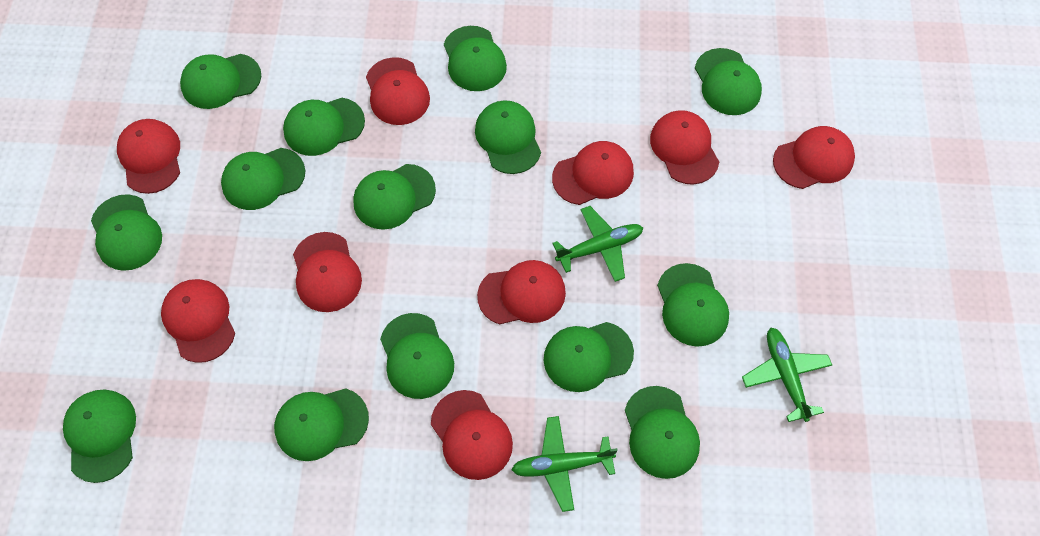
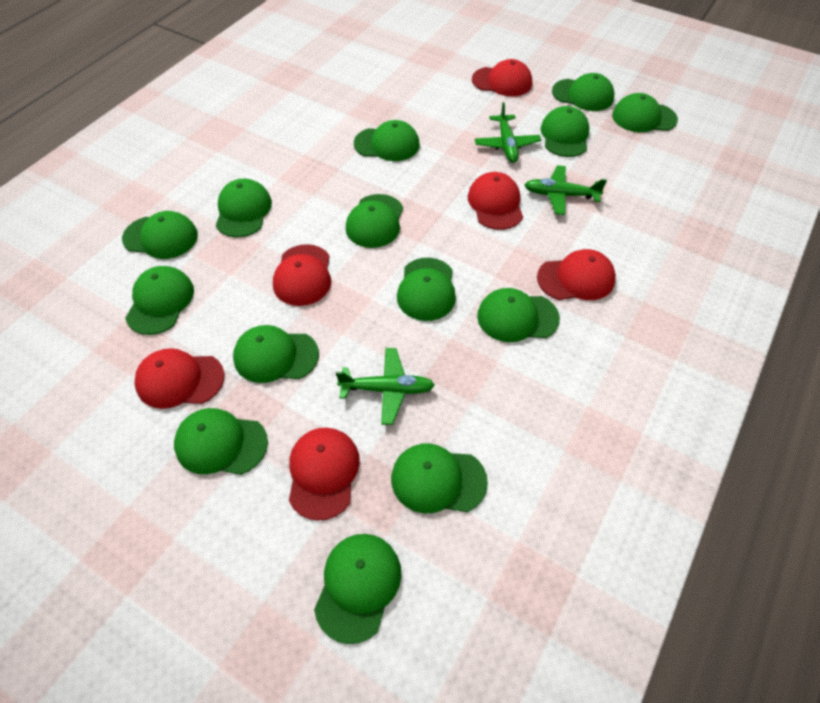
red cap: 9 -> 6

